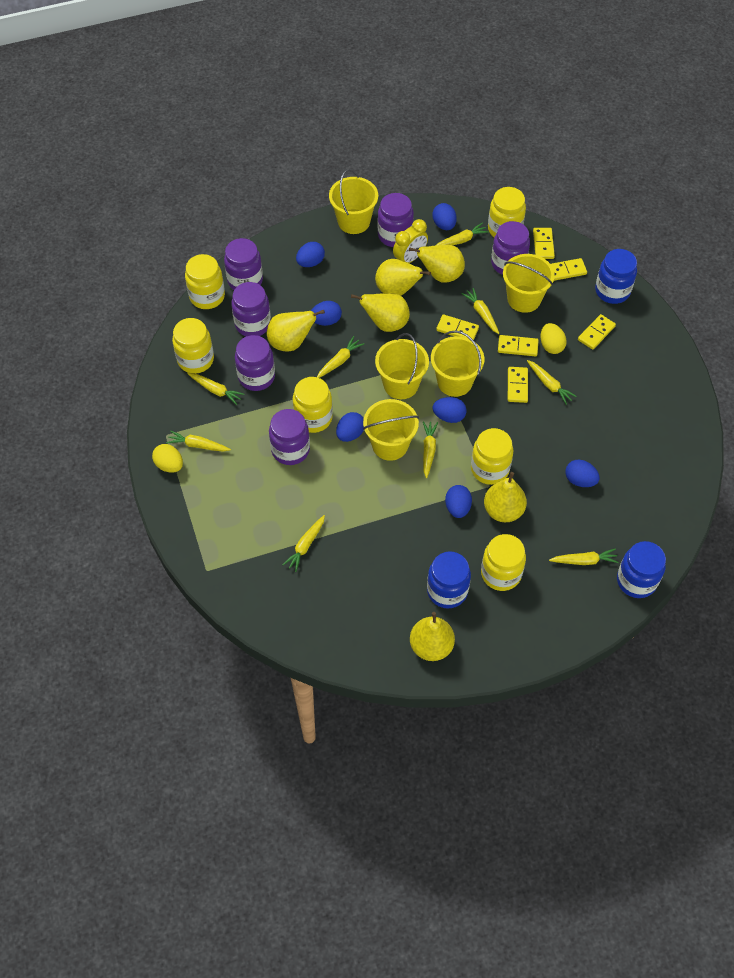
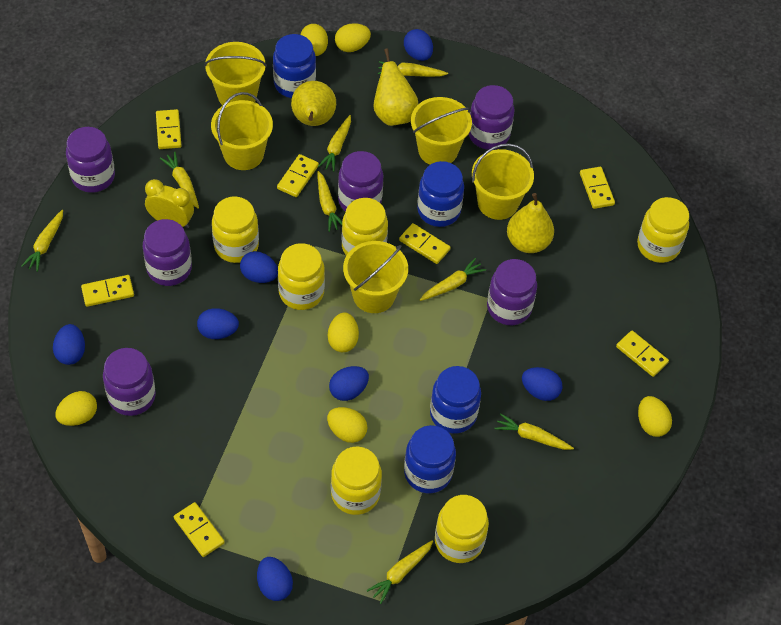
blue jar: 3 -> 4
yellow carrot: 9 -> 8
yellow domino: 6 -> 7
yellow egg: 2 -> 6
yellow pear: 6 -> 3

